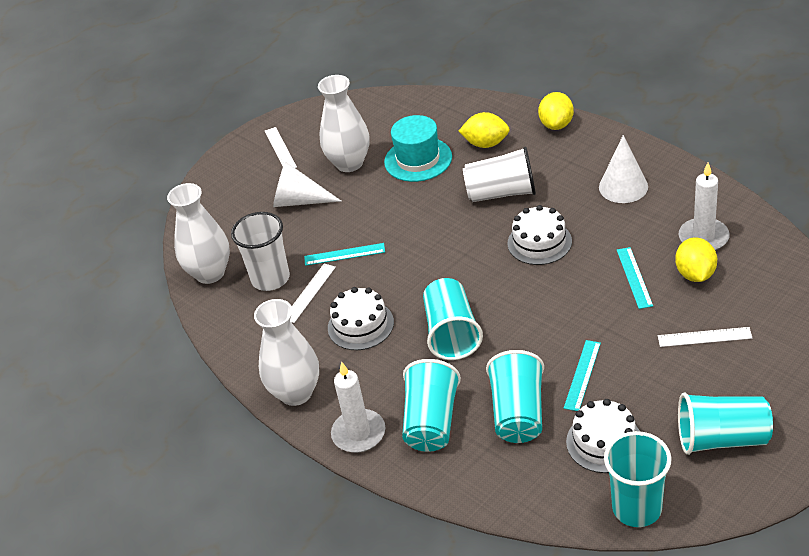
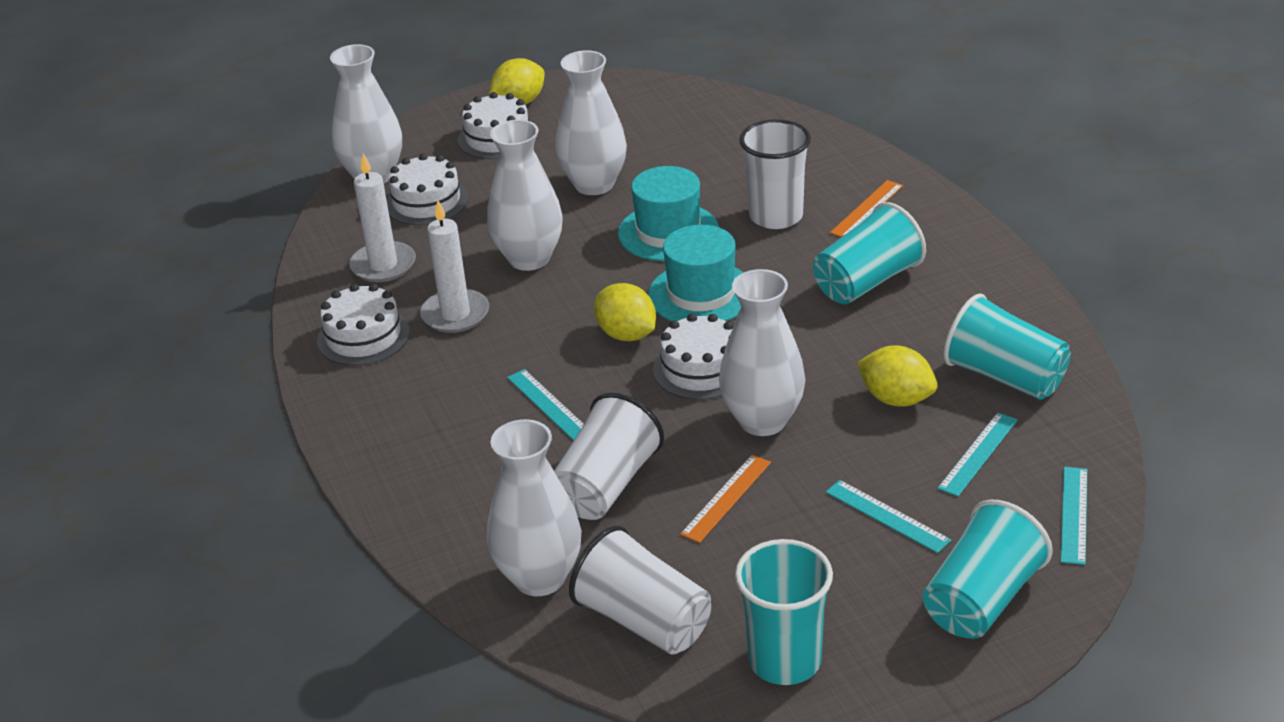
orange ruler: 0 -> 2
turquoise cup: 5 -> 4
turquoise hat: 1 -> 2
turquoise ruler: 3 -> 4
white cake: 3 -> 4
white cone: 2 -> 0
white cup: 2 -> 3
white ruler: 3 -> 0
white vase: 3 -> 5

